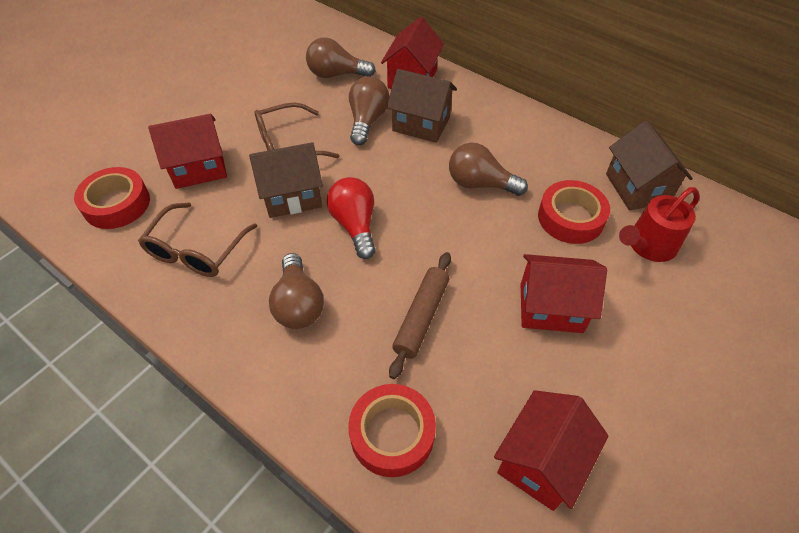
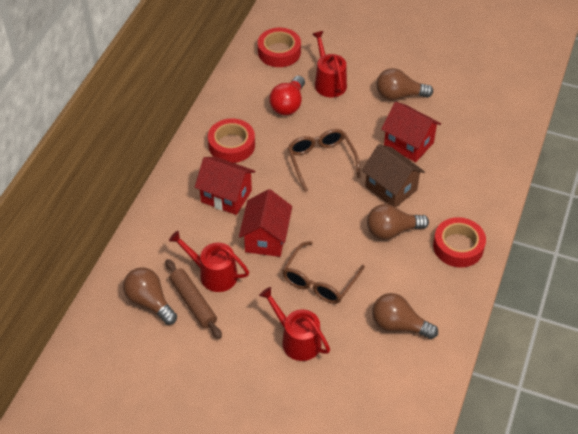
brown house: 3 -> 1
red house: 4 -> 3
red watering can: 1 -> 3

